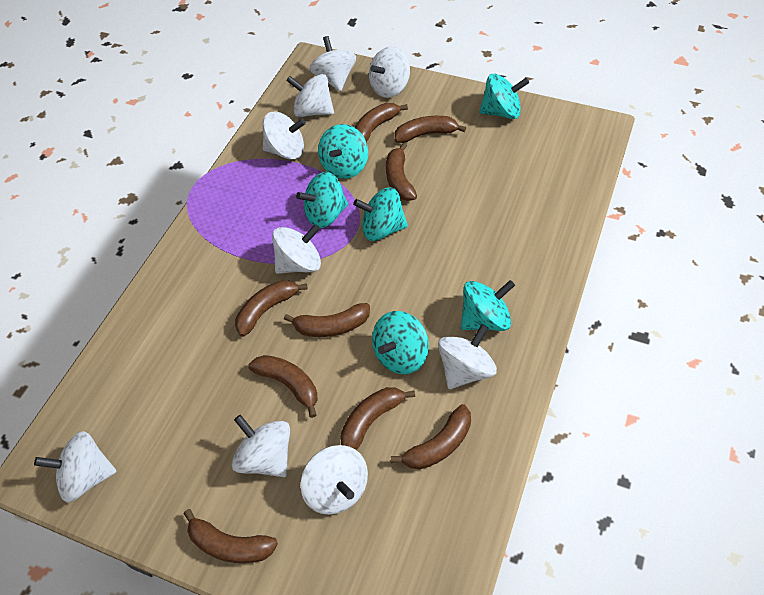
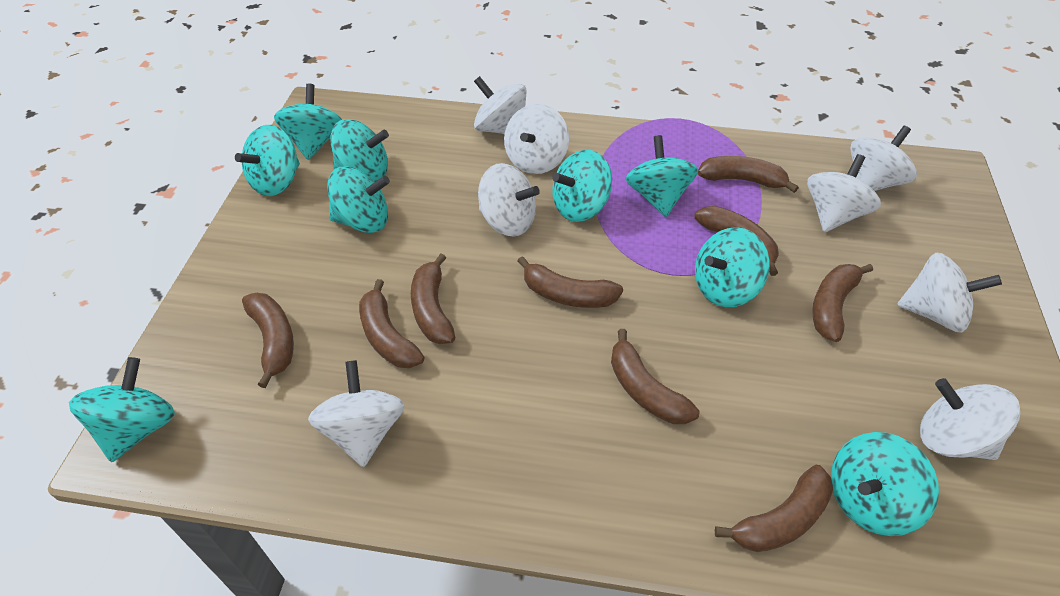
turquoise spinning top: 6 -> 9
white spinning top: 9 -> 8

